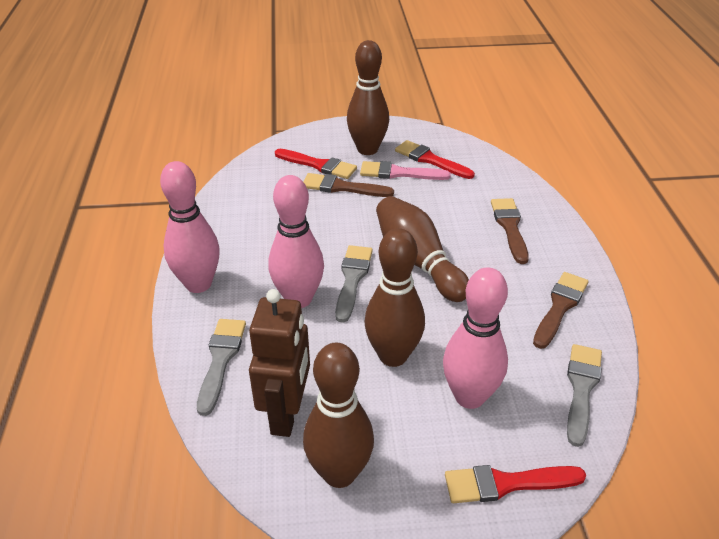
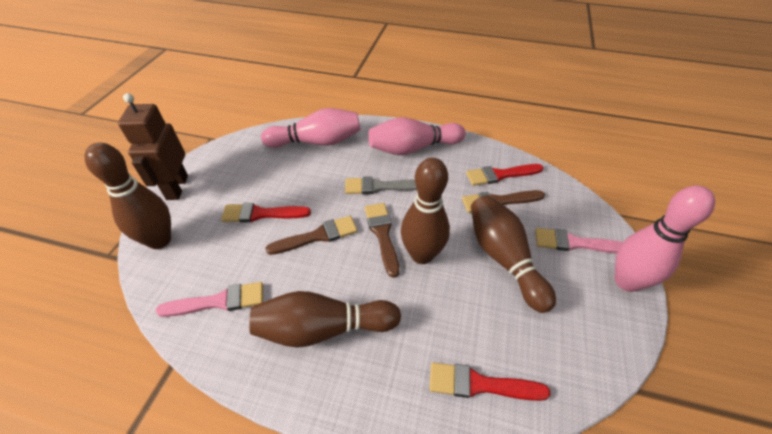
grey brush: 3 -> 1
pink brush: 1 -> 2

